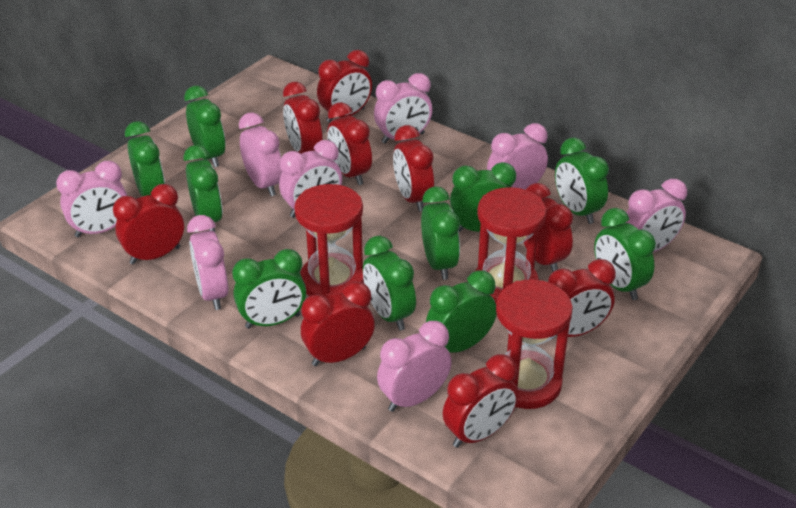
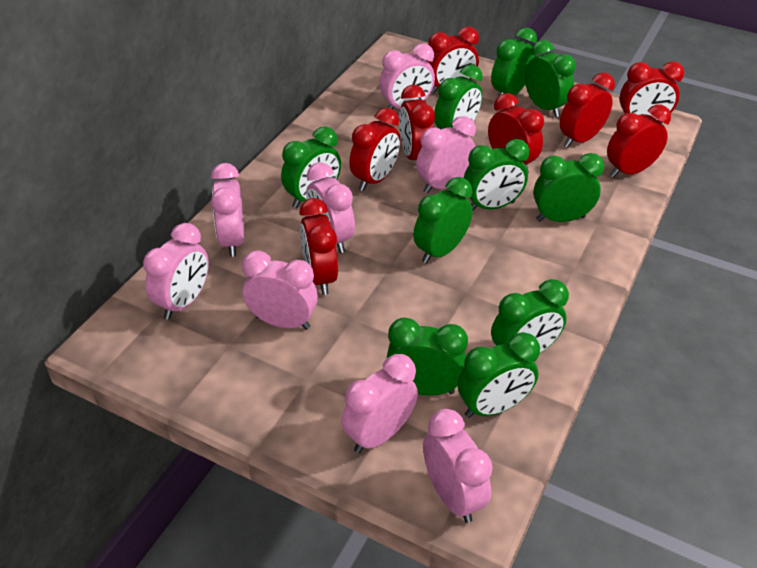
red clock: 9 -> 8
red hourglass: 3 -> 0

